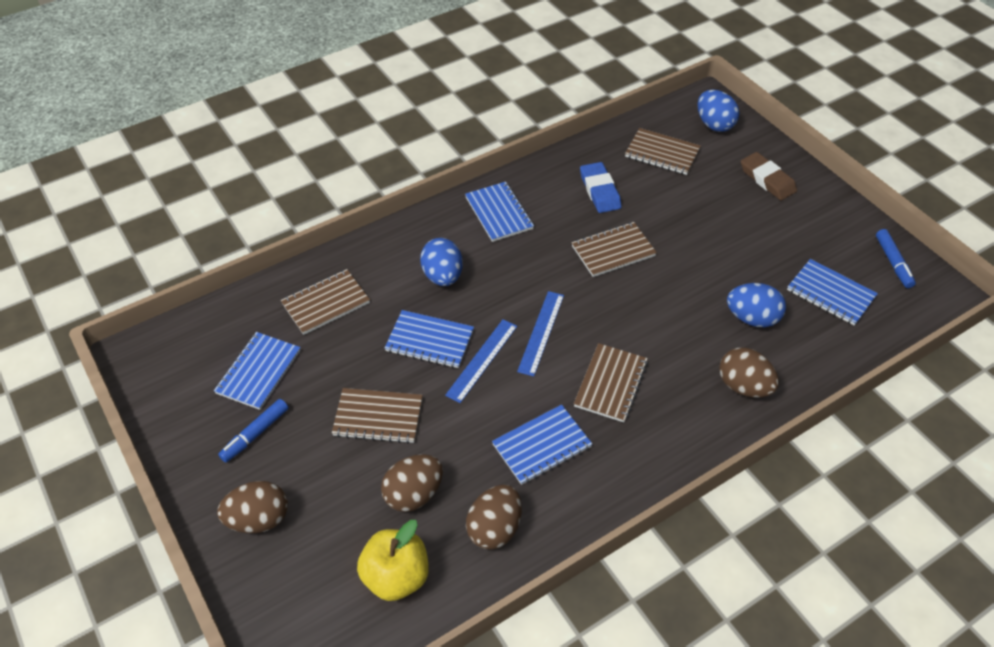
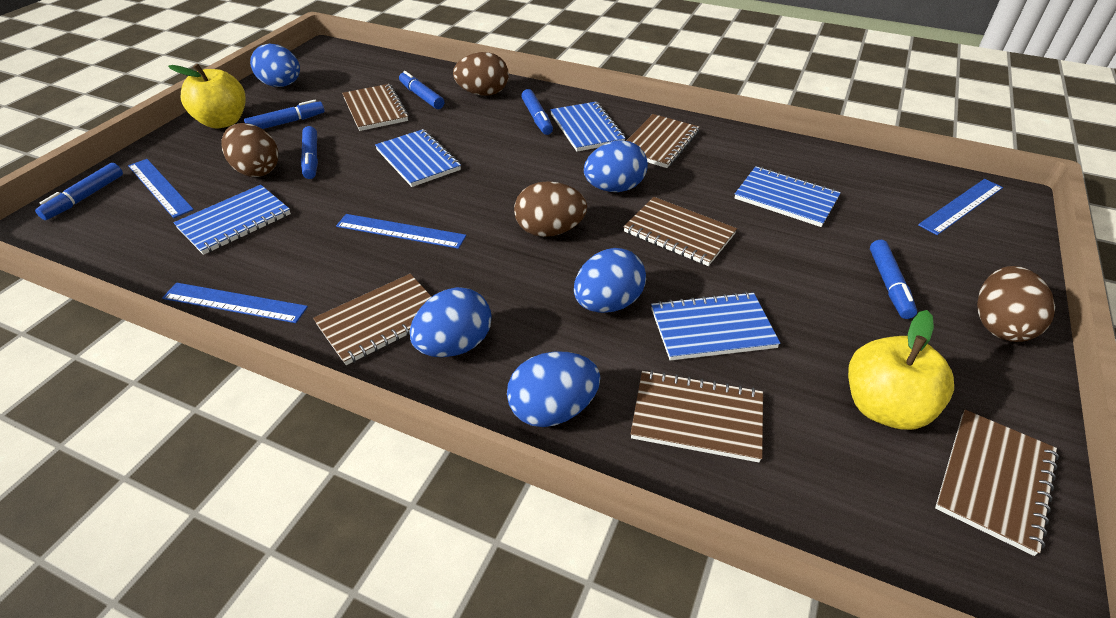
blue egg: 3 -> 5
blue eraser: 1 -> 0
blue marker: 2 -> 6
blue ruler: 2 -> 4
brown eraser: 1 -> 0
brown notebook: 5 -> 6
yellow apple: 1 -> 2

